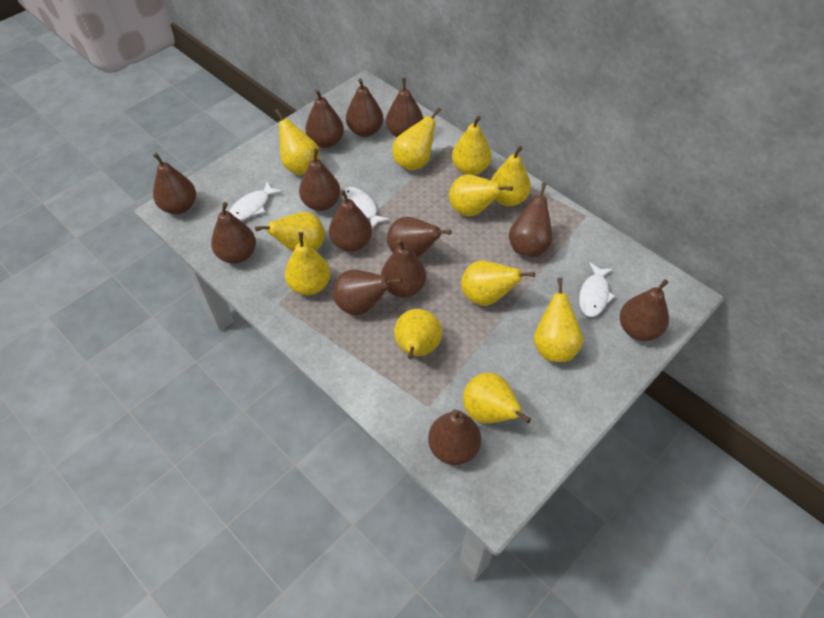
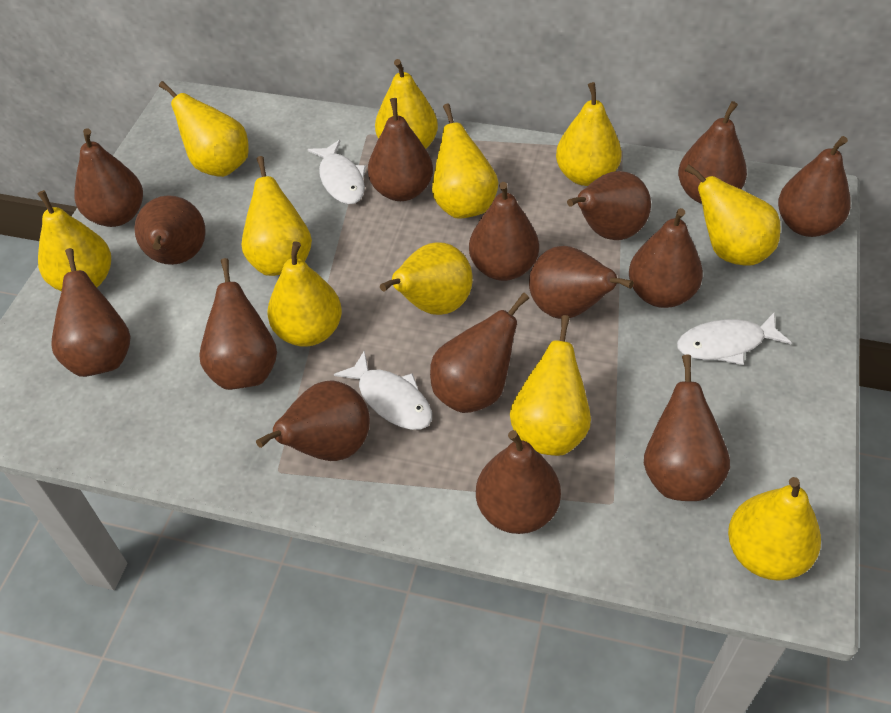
brown pear: 13 -> 15

